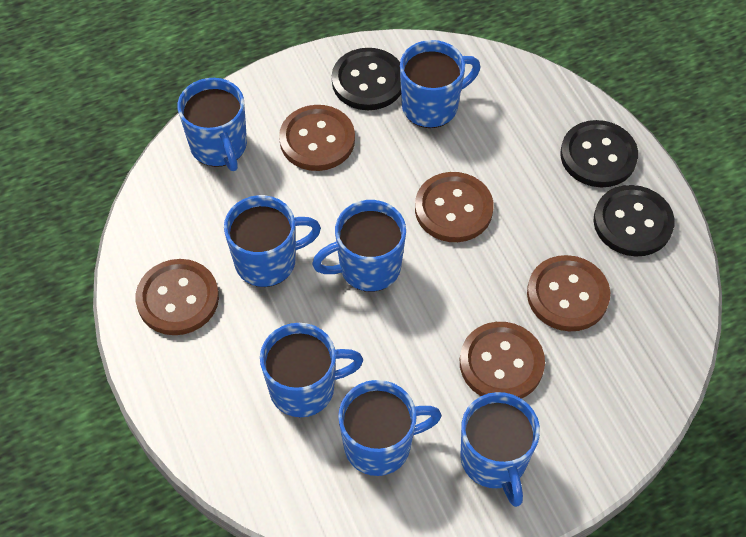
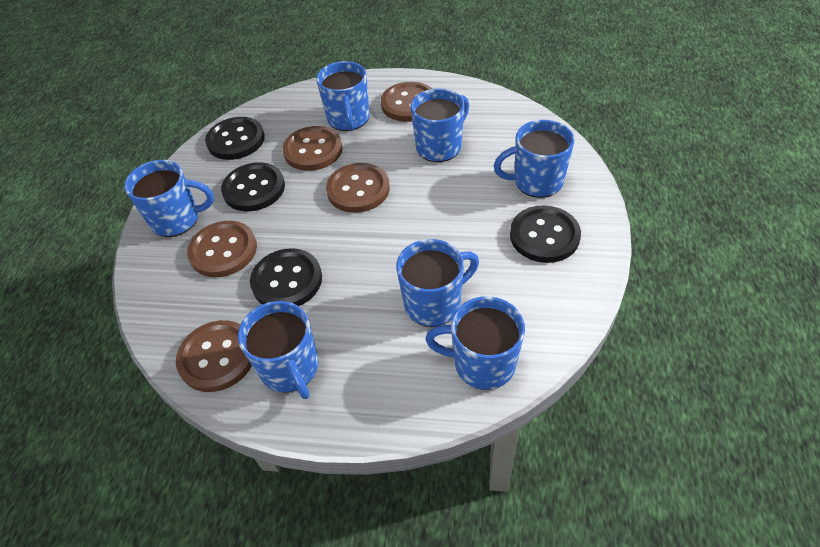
black button: 3 -> 4

